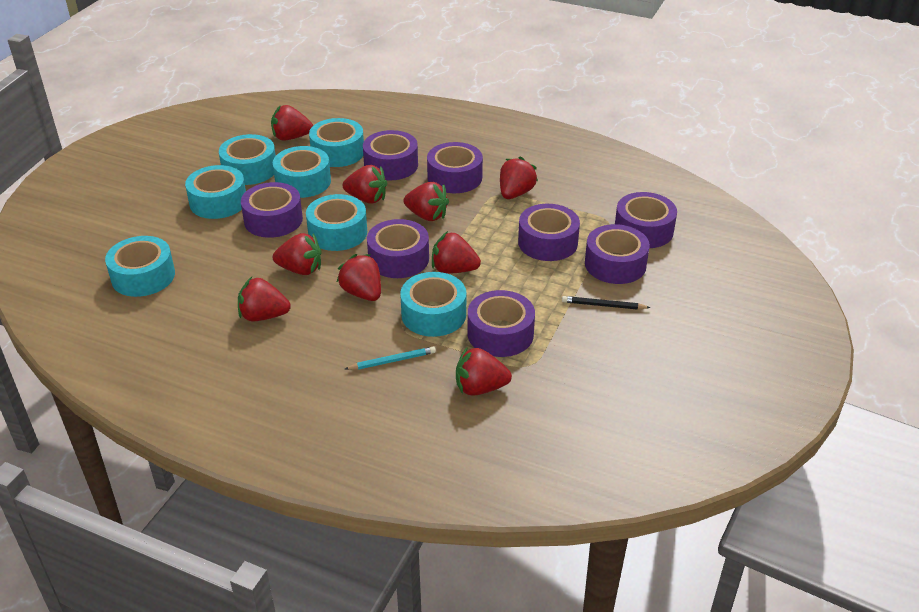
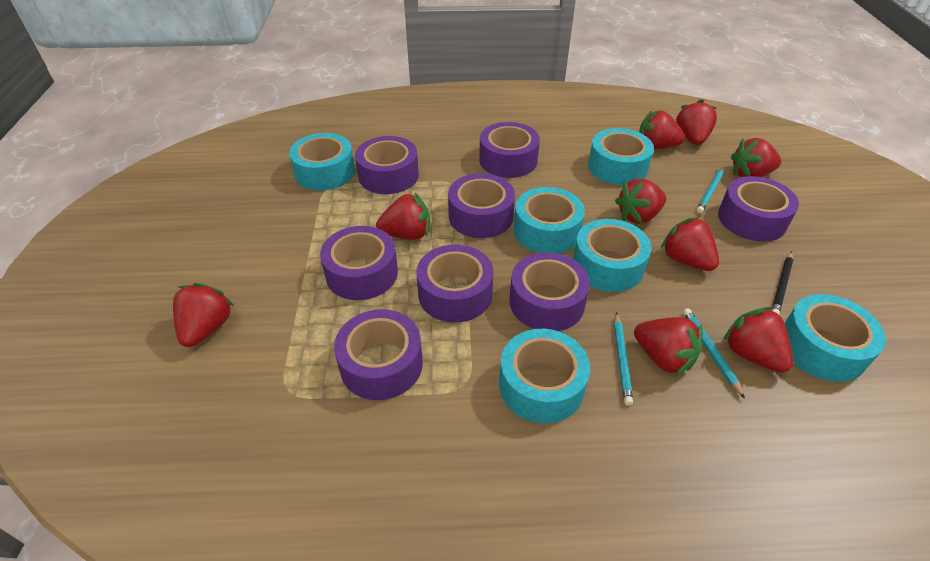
turquoise pencil: 1 -> 3
turquoise tape: 7 -> 6

